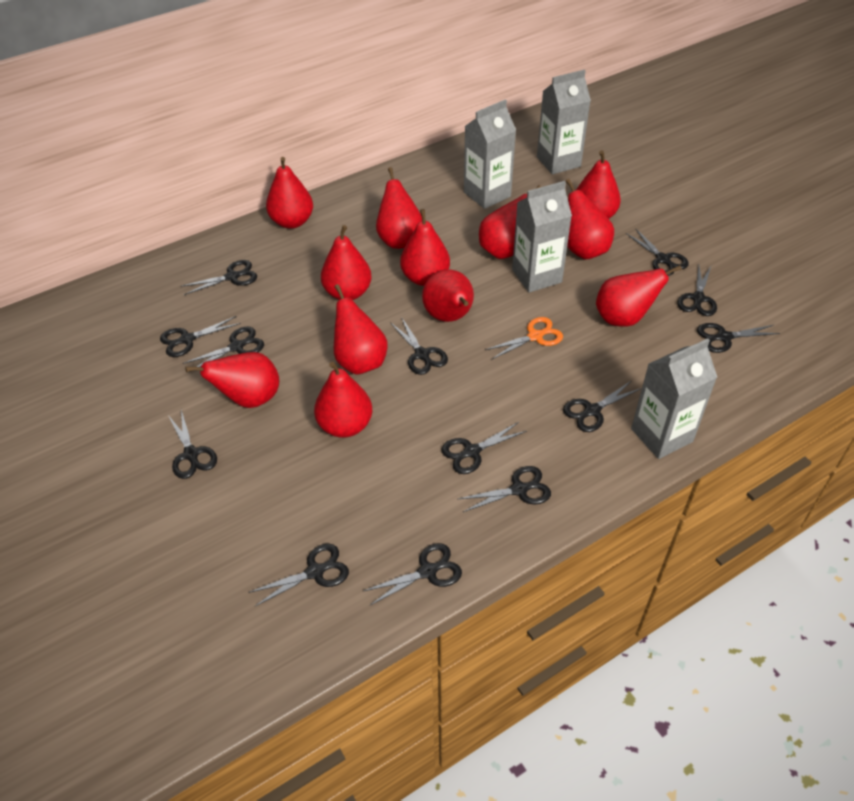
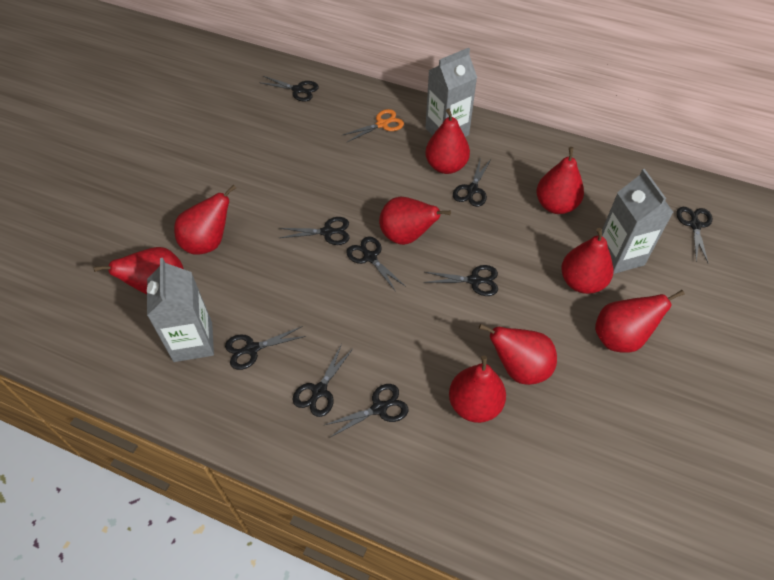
black scissors: 13 -> 9
grey carton: 4 -> 3
red pear: 12 -> 9

